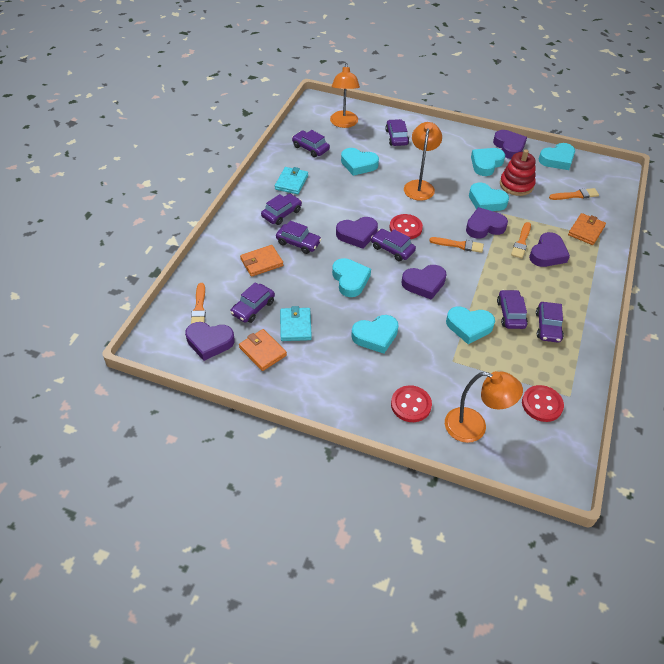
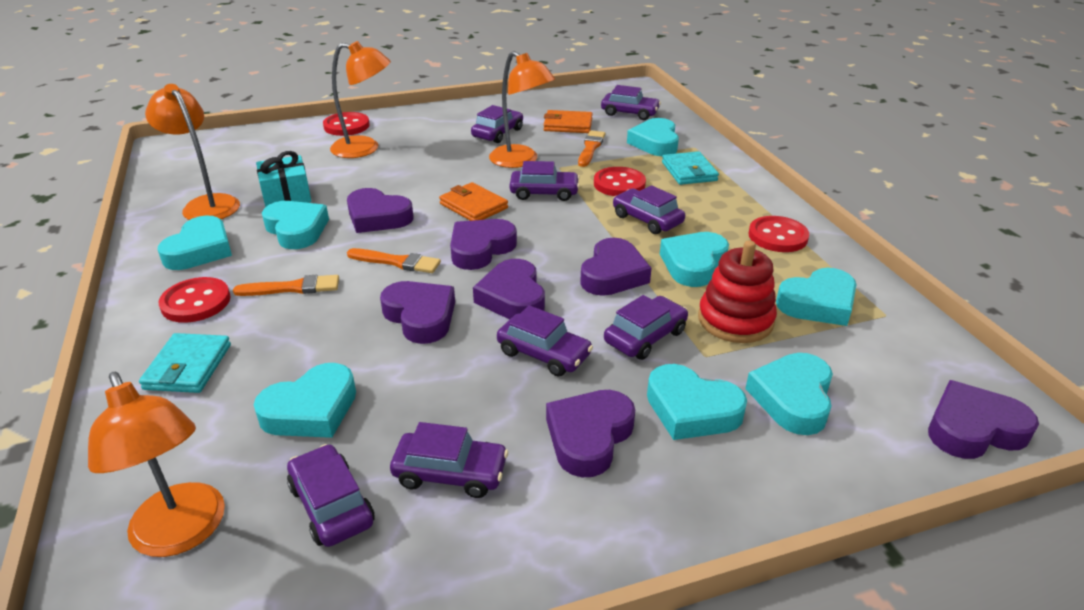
orange brush: 4 -> 3
orange lamp: 3 -> 4
orange wallet: 3 -> 2
purple heart: 6 -> 7
red button: 3 -> 4
turquoise gift: 0 -> 1
turquoise heart: 7 -> 8

